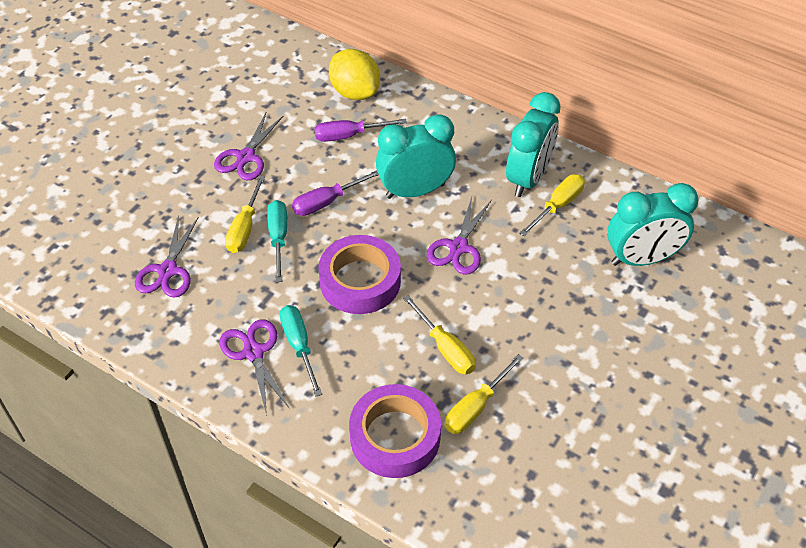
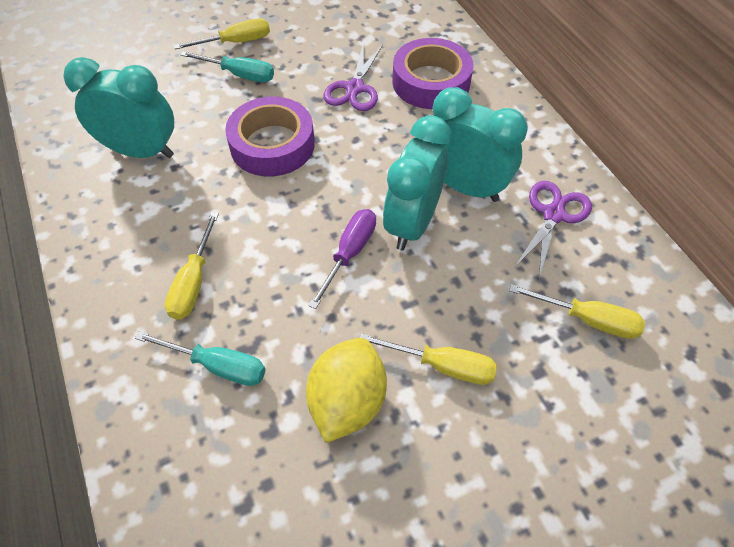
purple scissors: 4 -> 2
purple screwdriver: 2 -> 1

